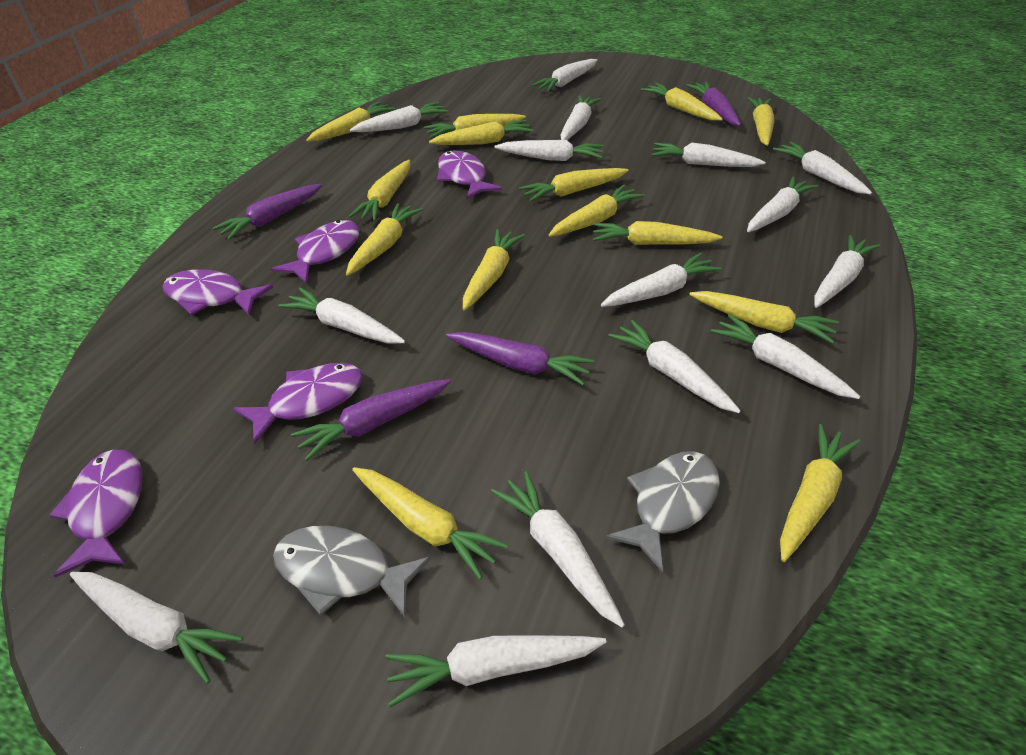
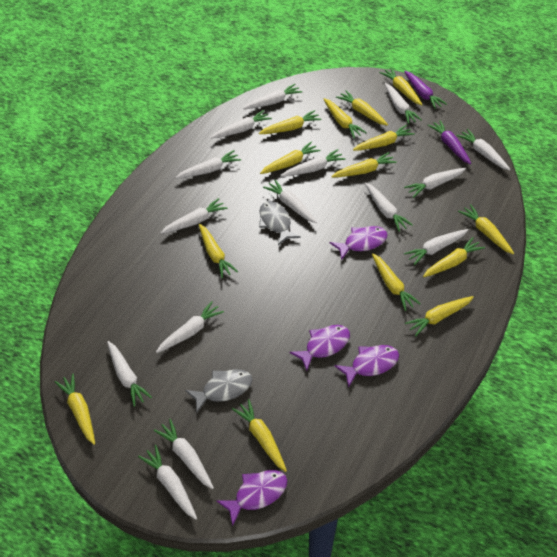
purple carrot: 4 -> 2
purple fish: 5 -> 4

